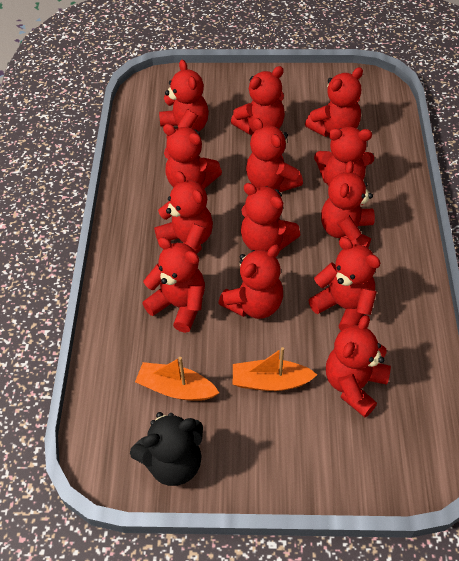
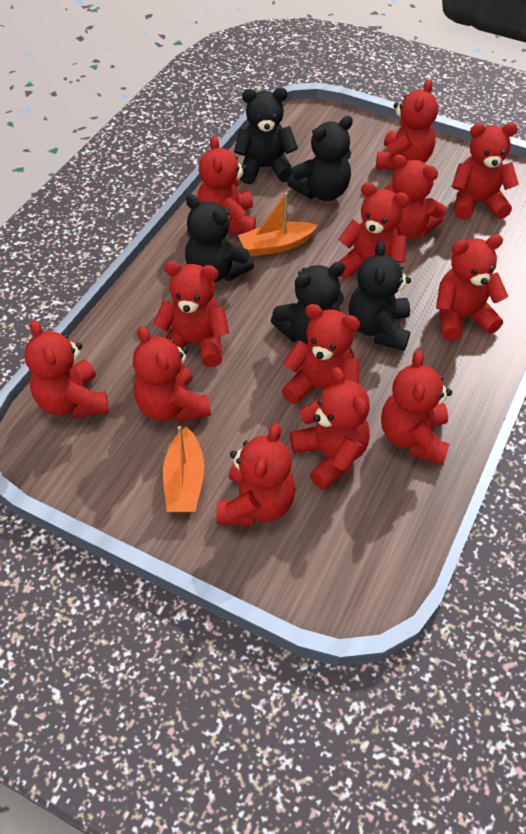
black teddy bear: 1 -> 5

